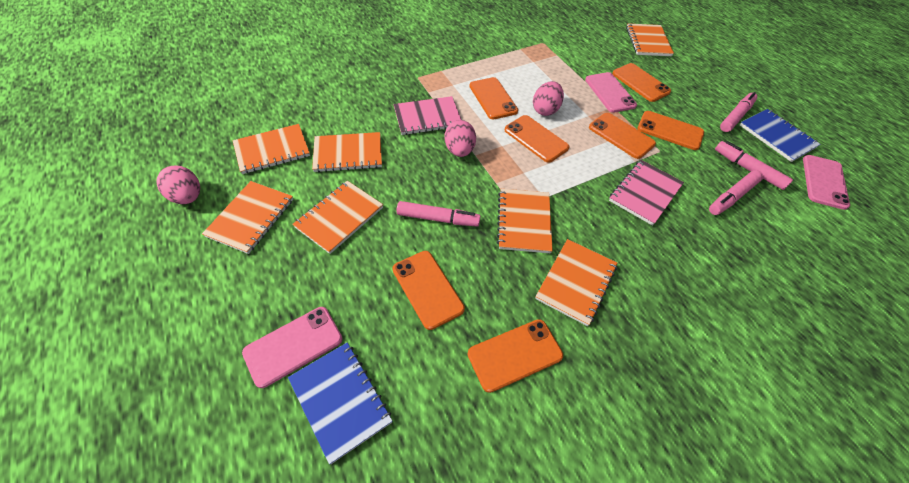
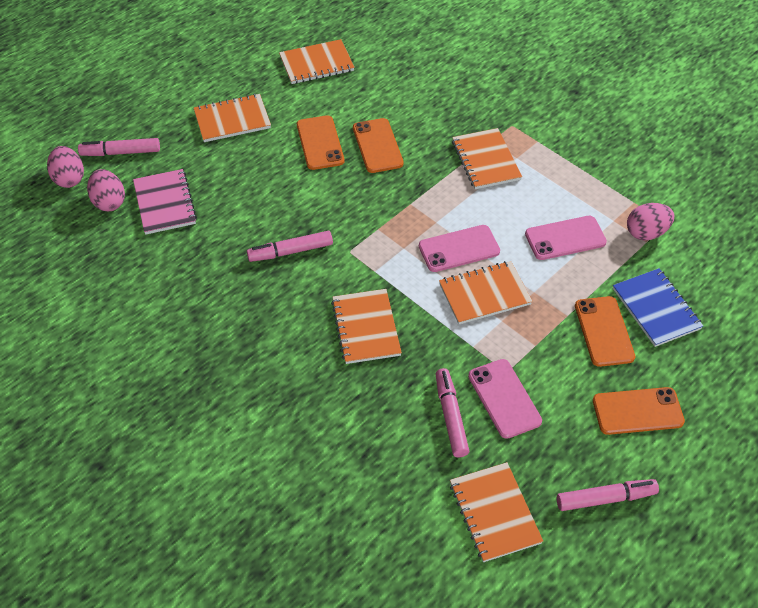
blue notebook: 2 -> 1
orange notebook: 7 -> 6
orange phone: 7 -> 4
pink notebook: 2 -> 1

